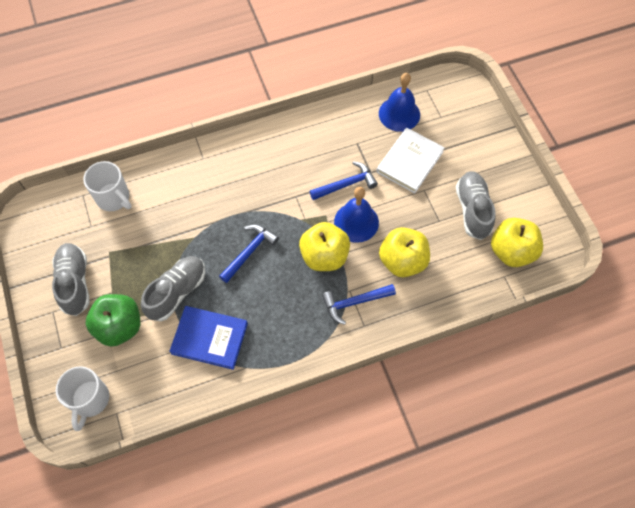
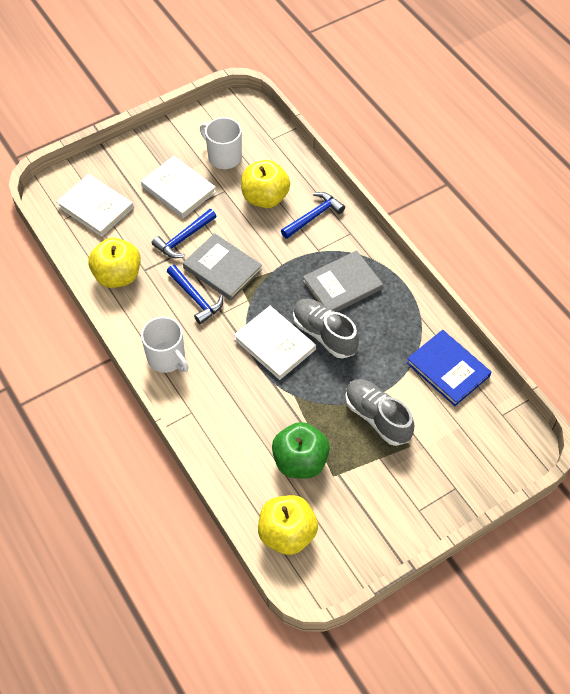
blue bell: 2 -> 0
grey book: 0 -> 2
grey shoe: 3 -> 2
white book: 1 -> 3

